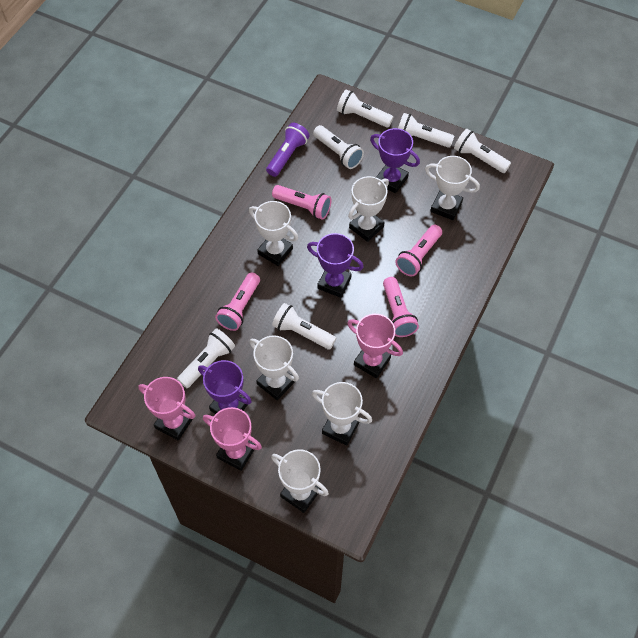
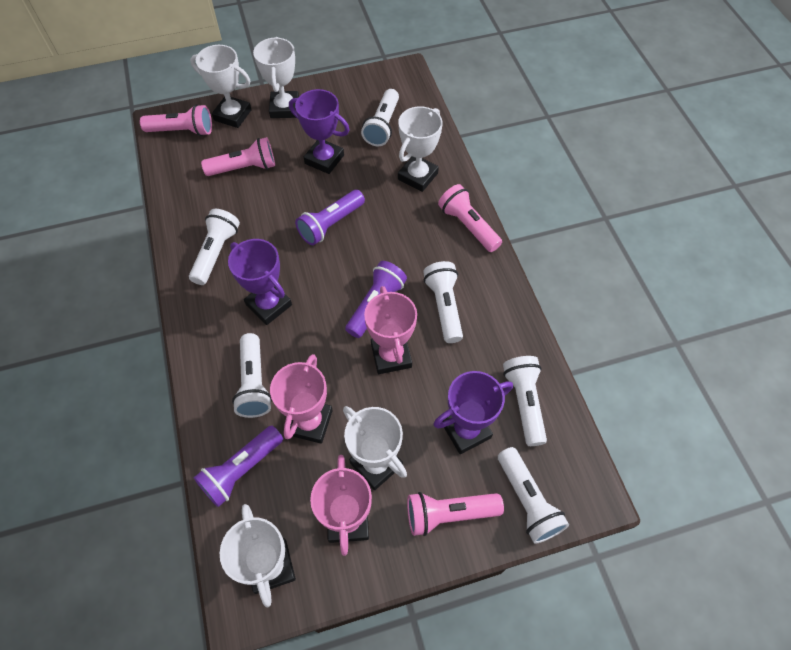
purple flashlight: 1 -> 3
white trophy: 6 -> 5

